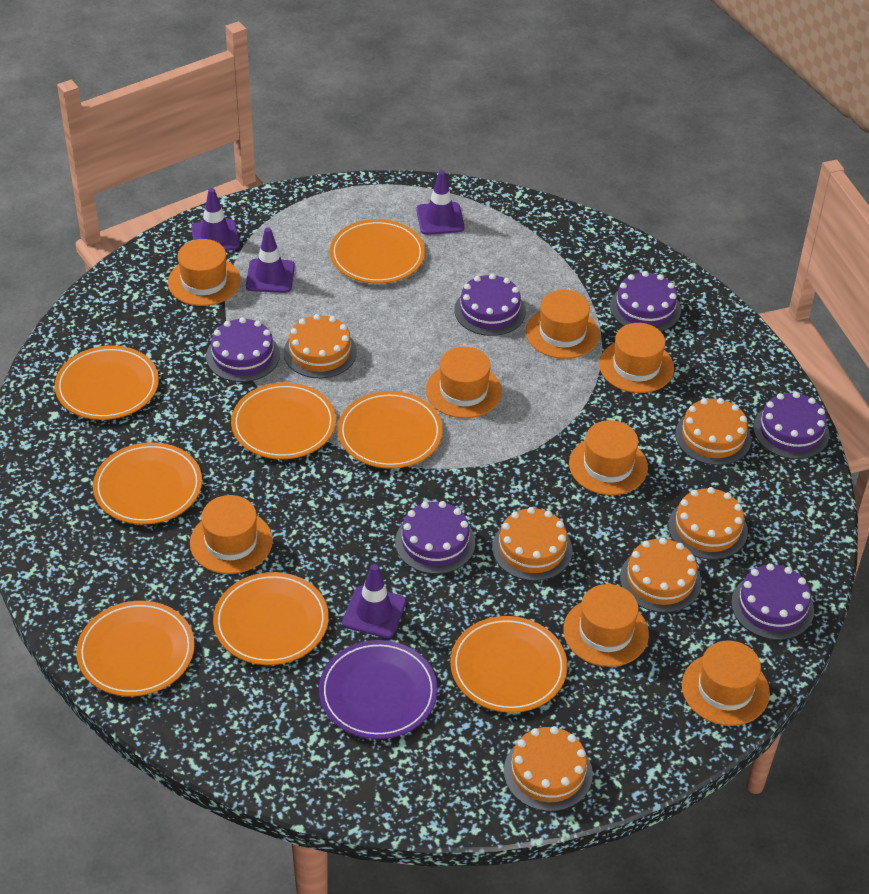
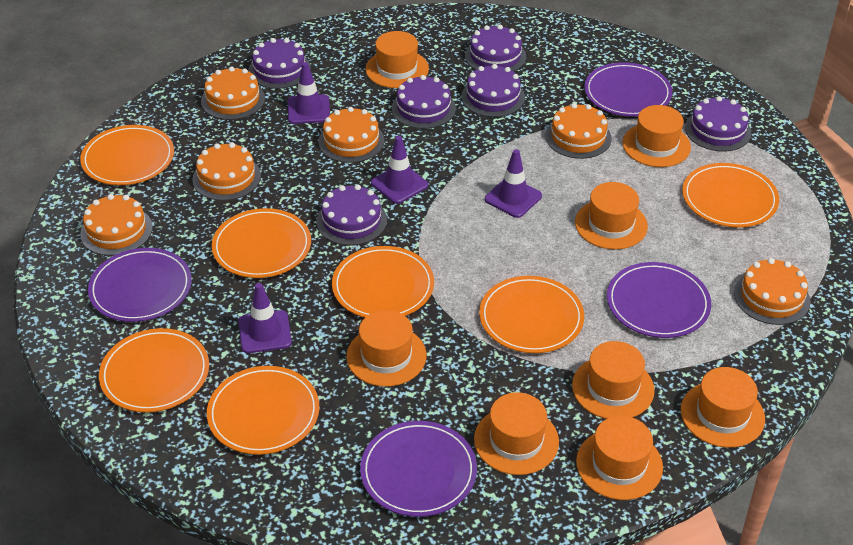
orange plate: 8 -> 7
purple plate: 1 -> 4

